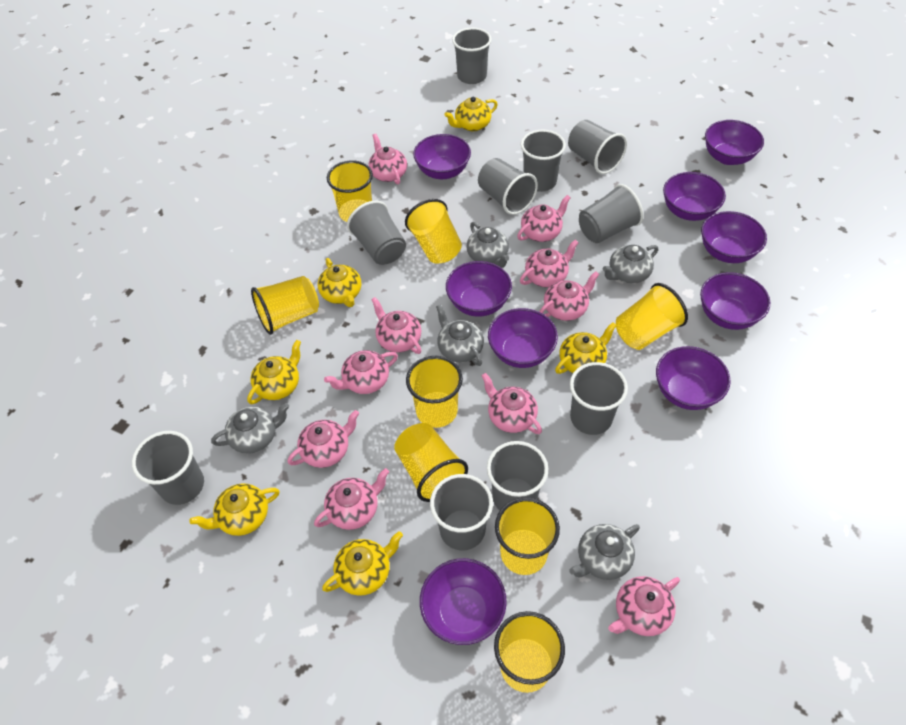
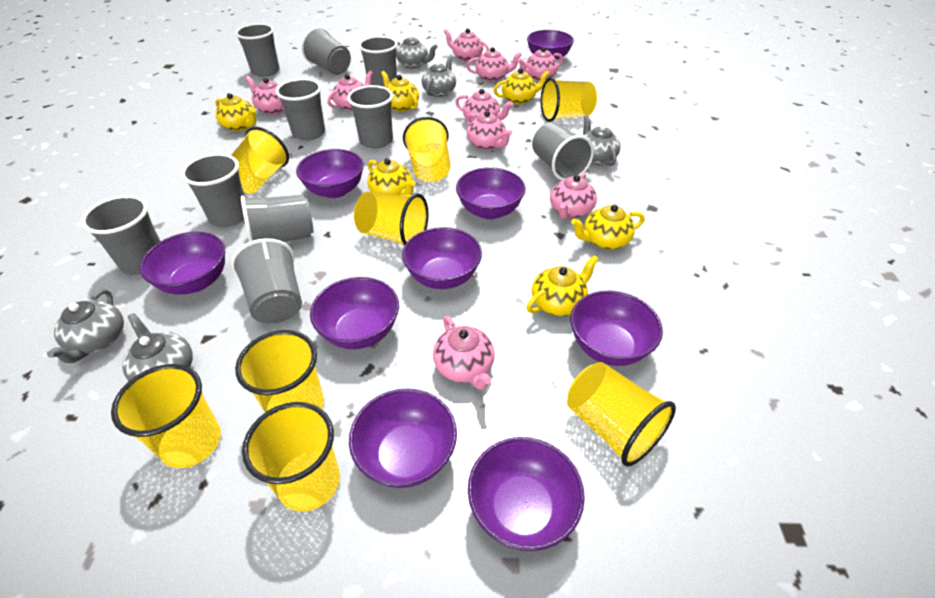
pink teapot: 10 -> 9

